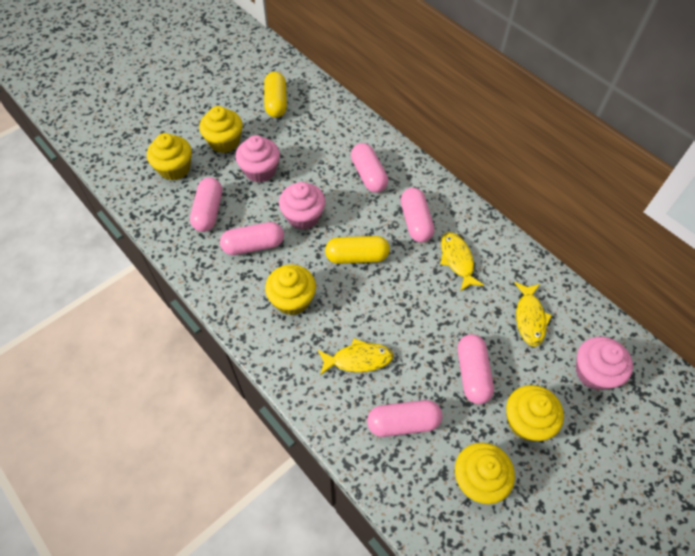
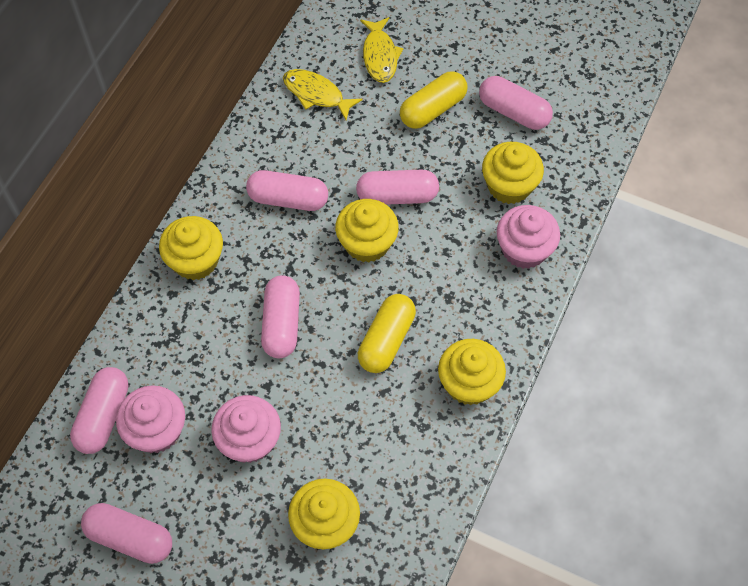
yellow fish: 3 -> 2

